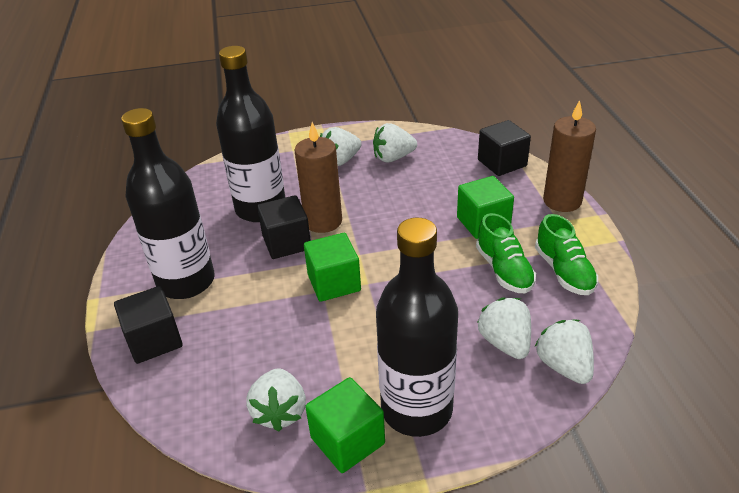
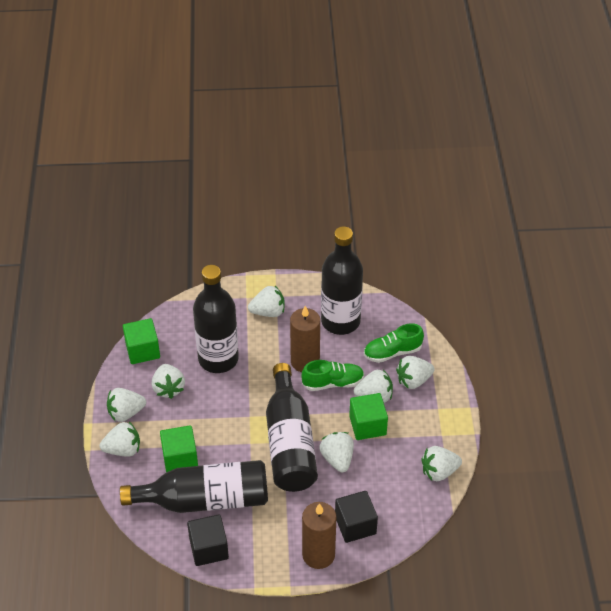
black bottle: 3 -> 4
black cube: 3 -> 2
white strawberry: 5 -> 8

